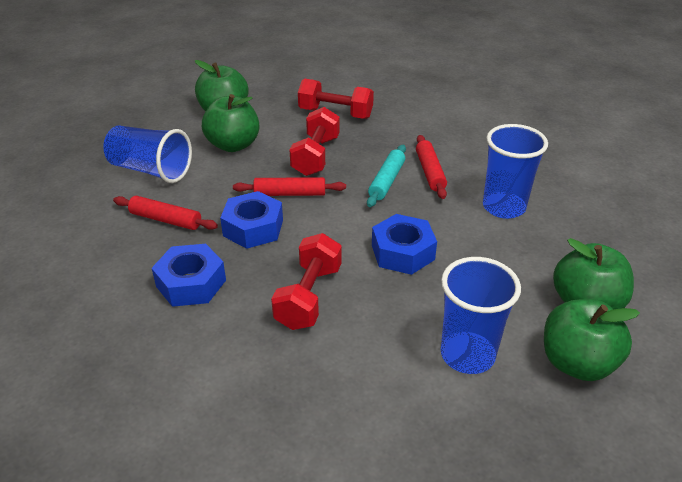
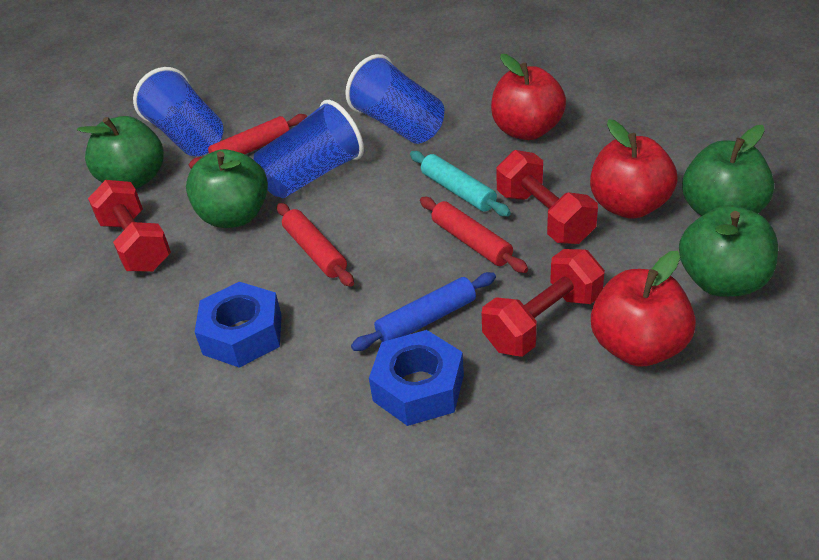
blue nut: 3 -> 2
blue rolling pin: 0 -> 1
red apple: 0 -> 3

